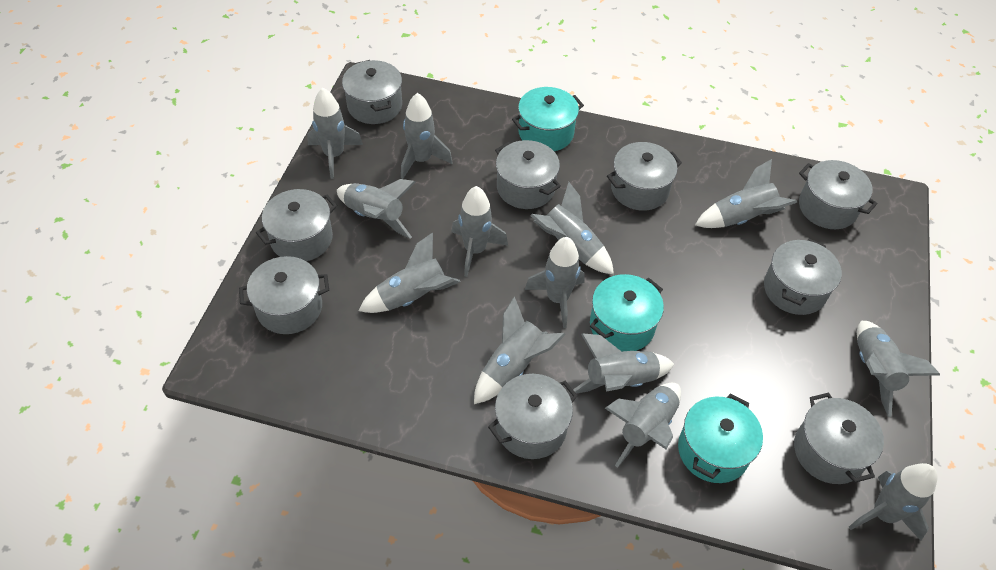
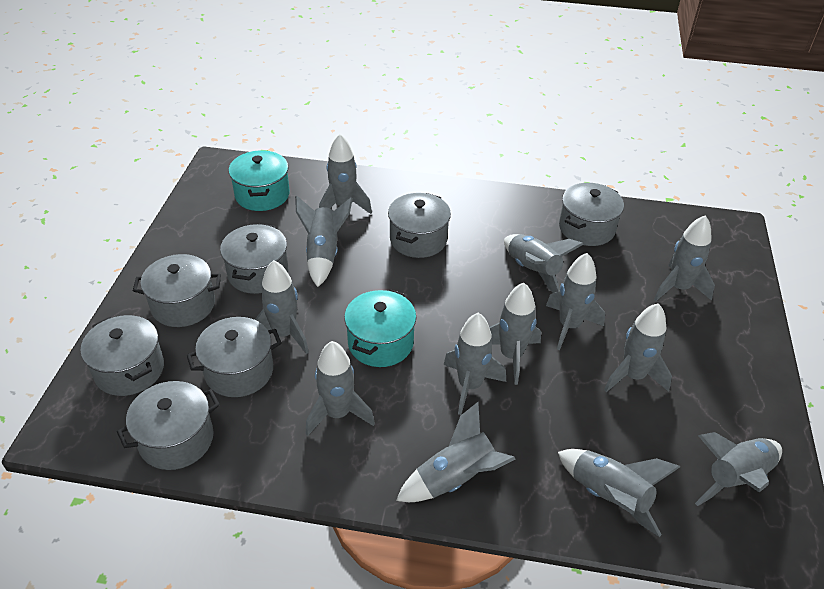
grey pot: 9 -> 7
turquoise pot: 3 -> 2

